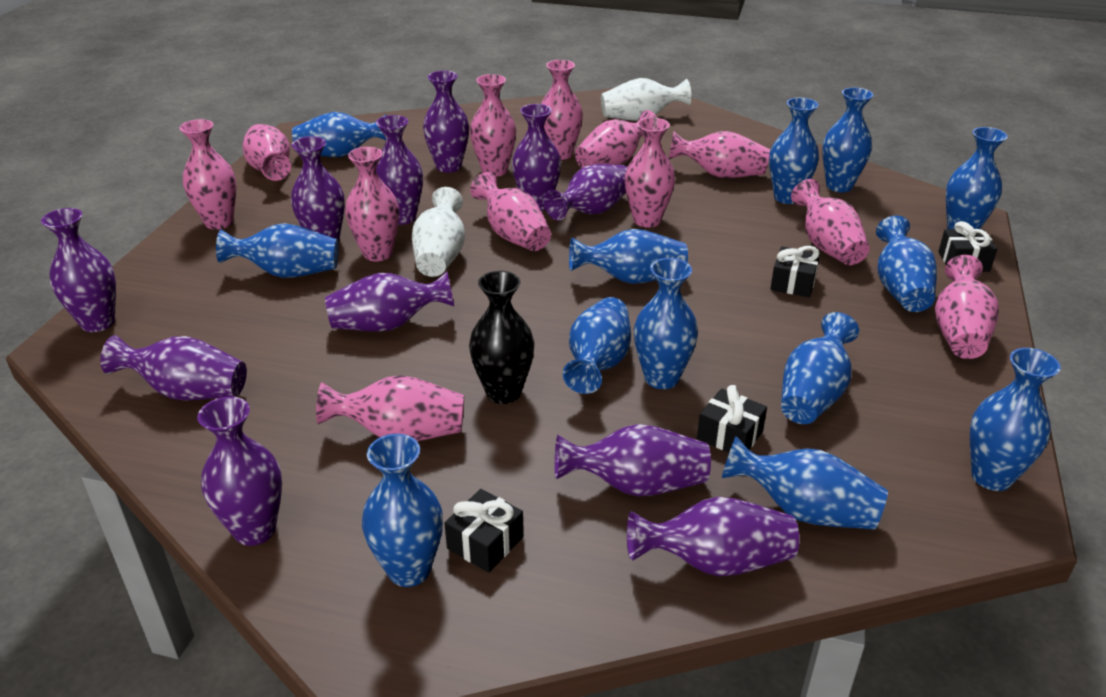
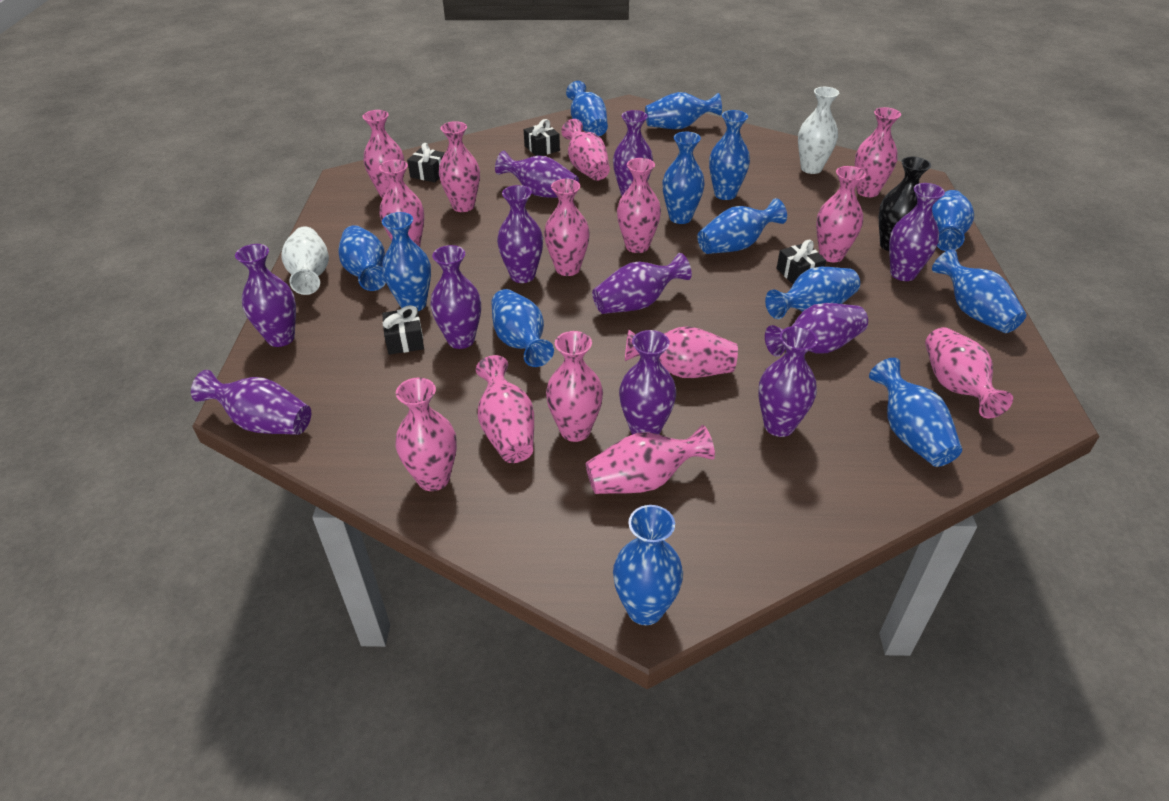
pink vase: 12 -> 14

